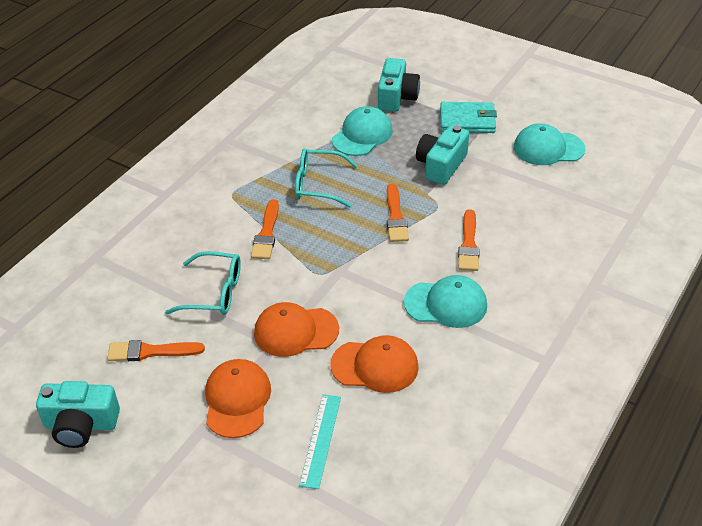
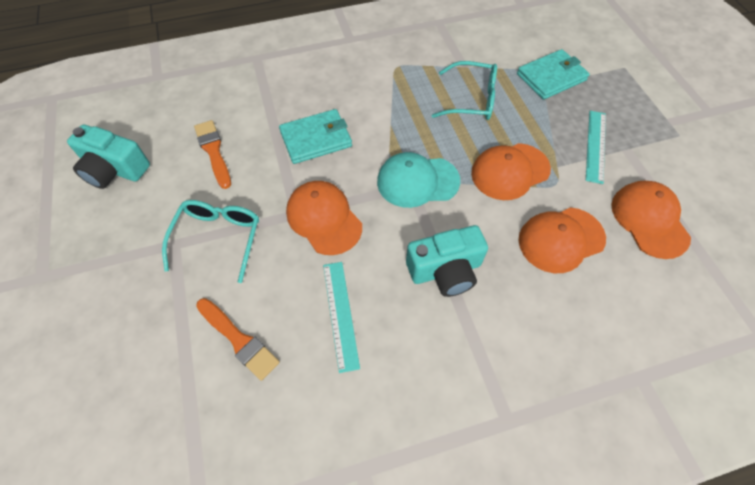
orange brush: 4 -> 2
orange cap: 3 -> 4
turquoise camera: 3 -> 2
turquoise cap: 3 -> 1
turquoise ruler: 1 -> 2
turquoise wallet: 1 -> 2

